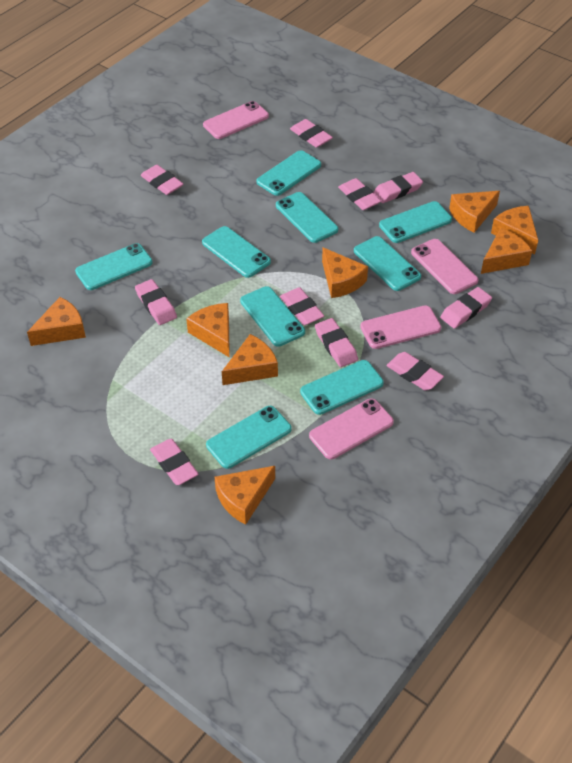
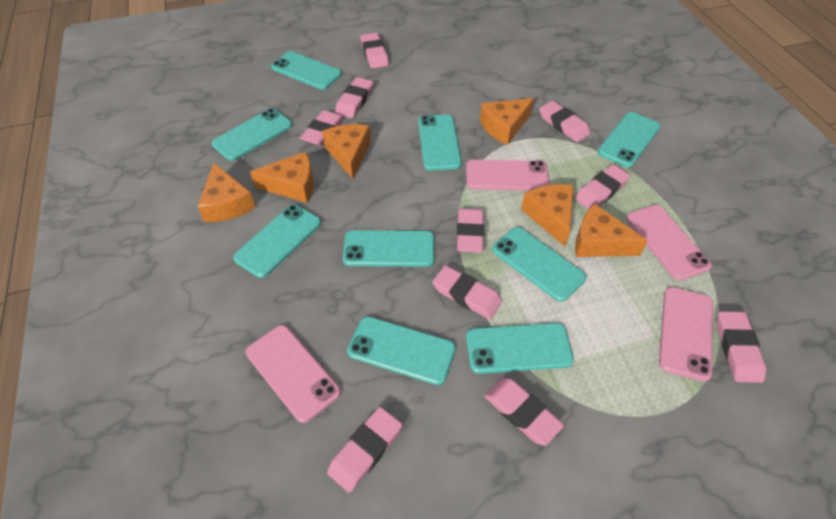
orange cheese: 8 -> 6

